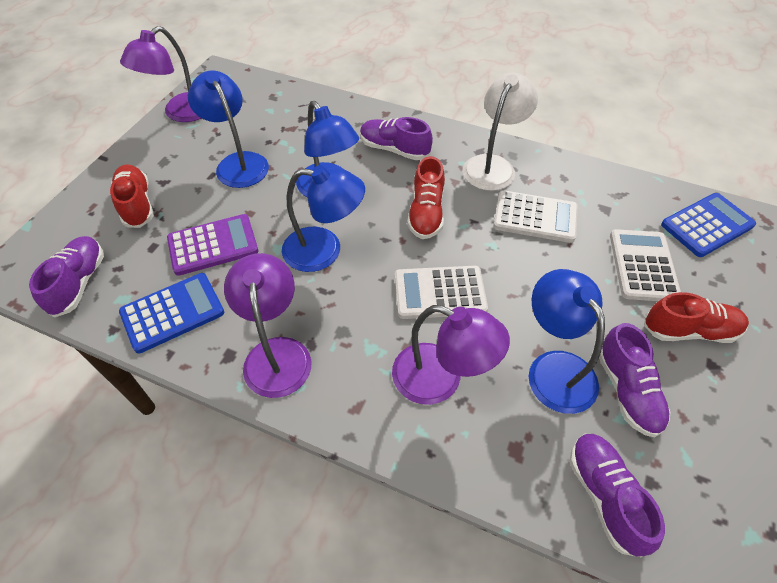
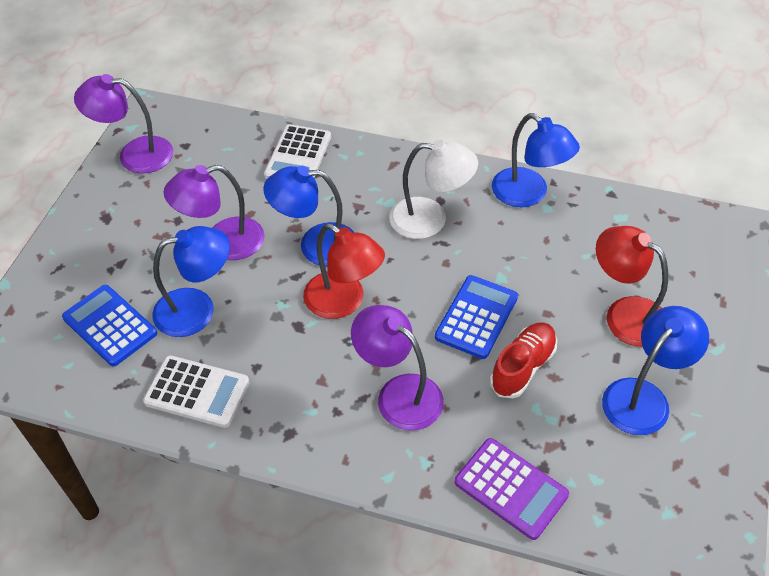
purple shoe: 4 -> 0
red lamp: 0 -> 2
red shoe: 3 -> 1
white calculator: 3 -> 2

